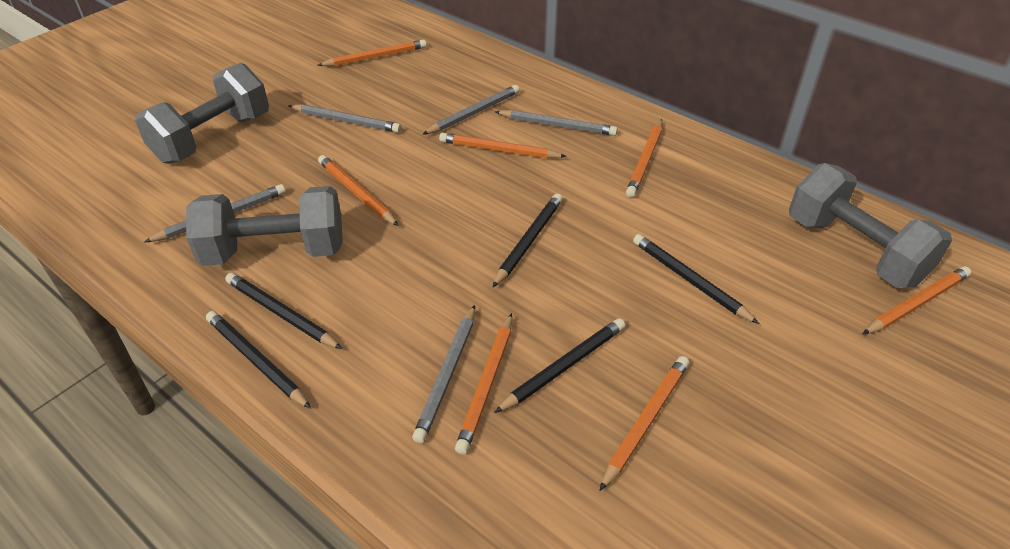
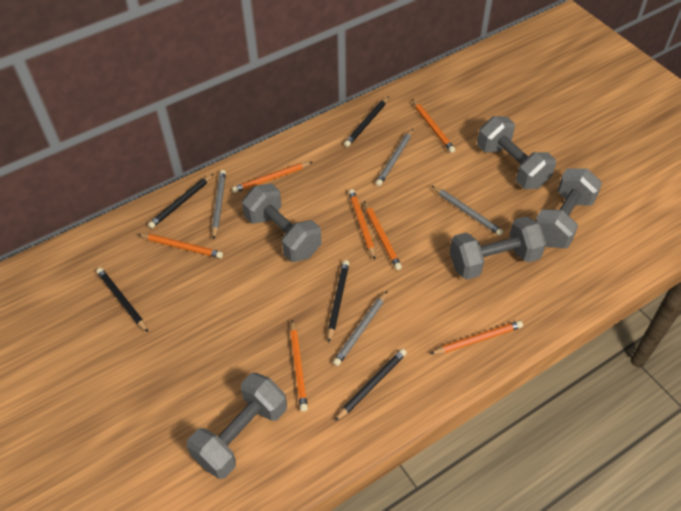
grey dumbbell: 3 -> 5
grey pencil: 5 -> 4

